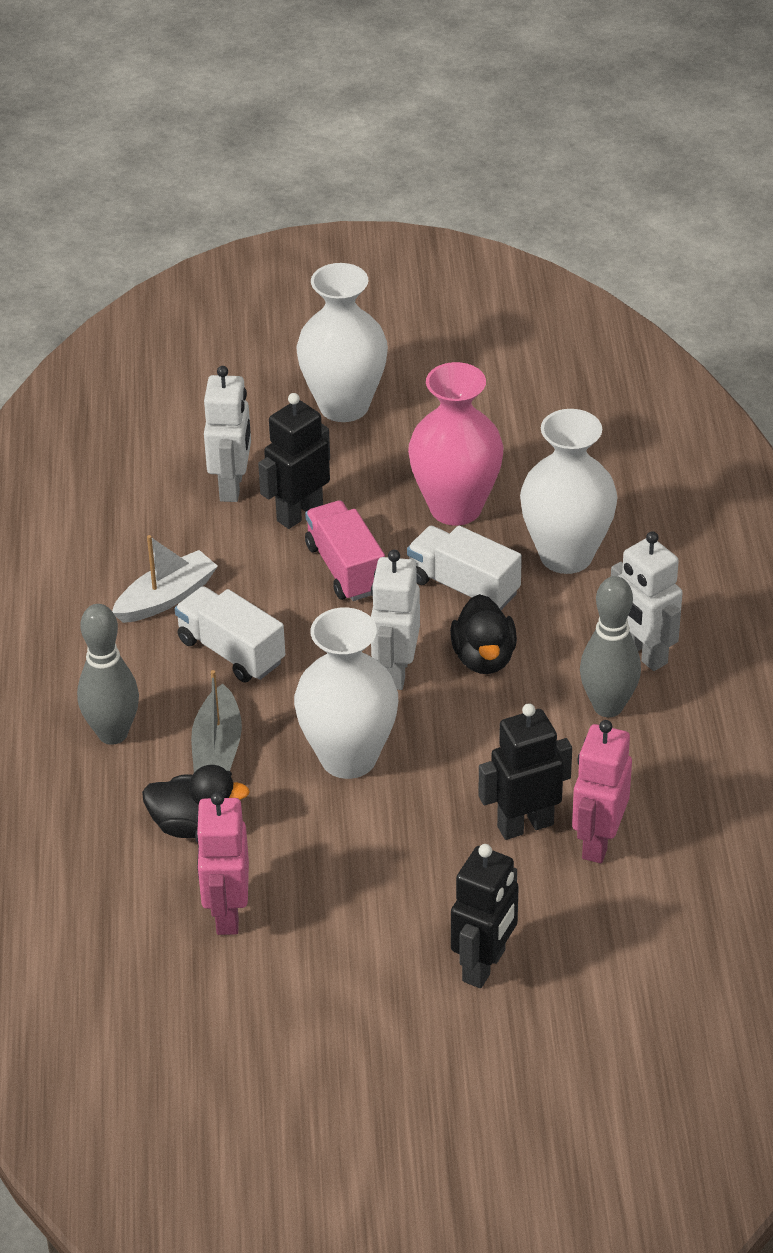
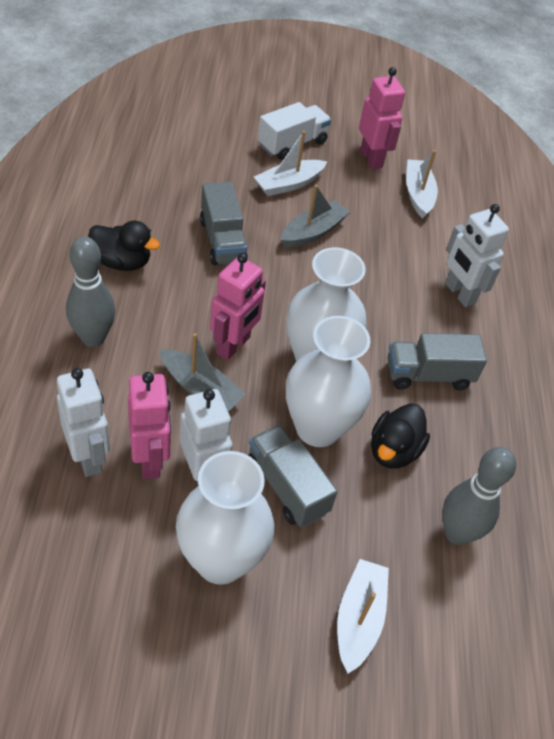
black robot: 3 -> 0
grey boat: 1 -> 2
grey truck: 0 -> 3
pink robot: 2 -> 3
pink truck: 1 -> 0
pink vase: 1 -> 0
white boat: 1 -> 3
white truck: 2 -> 1

